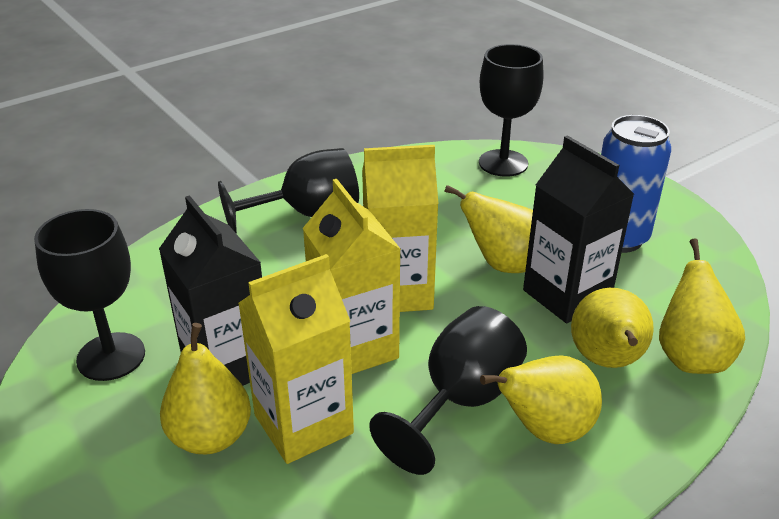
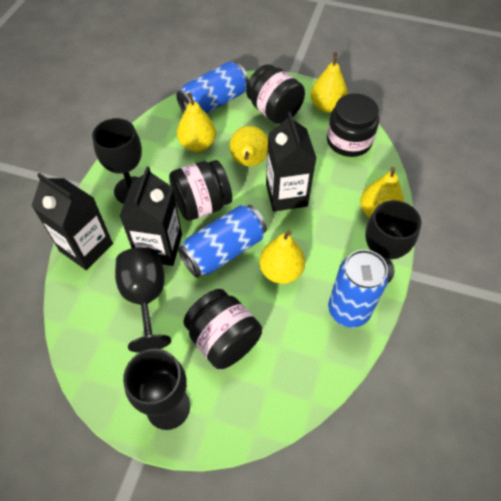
black carton: 2 -> 3
black jar: 0 -> 4
blue can: 1 -> 3
yellow carton: 3 -> 0

